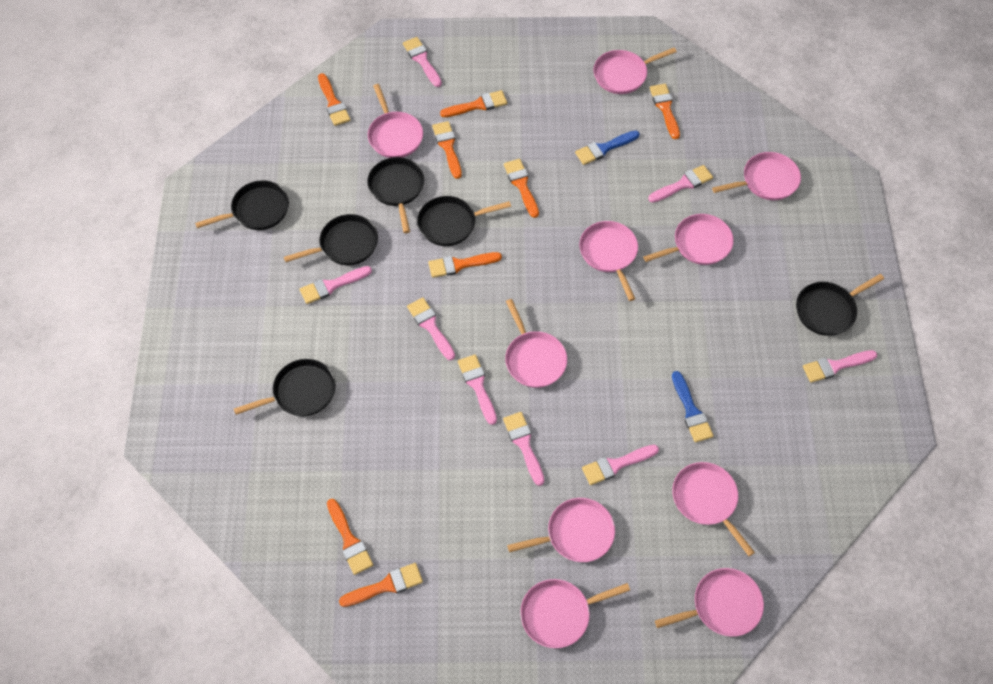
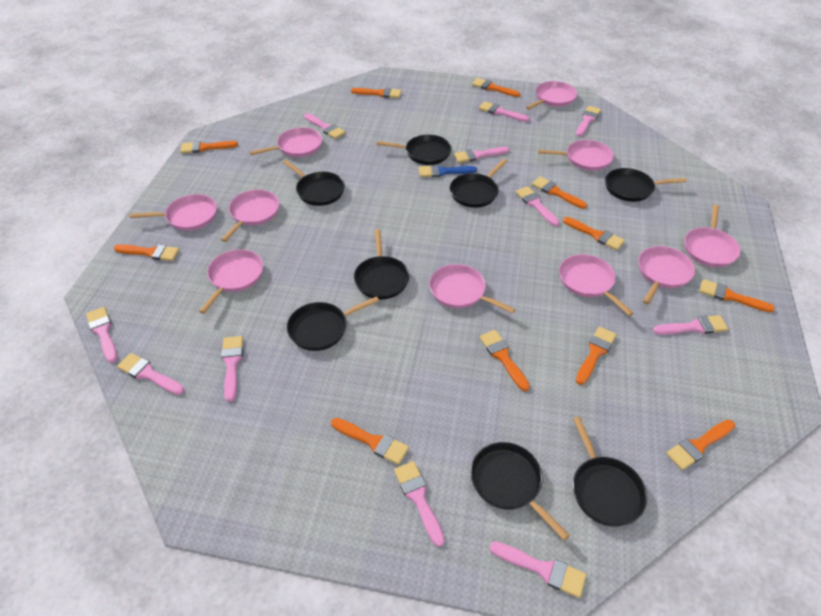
black pan: 6 -> 8
blue brush: 2 -> 1
orange brush: 8 -> 11
pink brush: 8 -> 11

